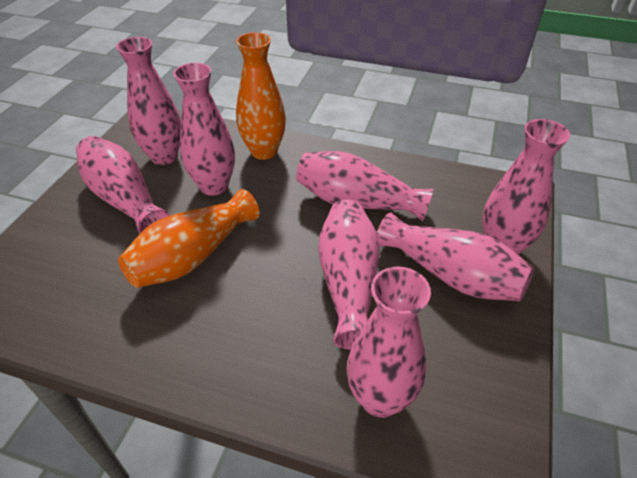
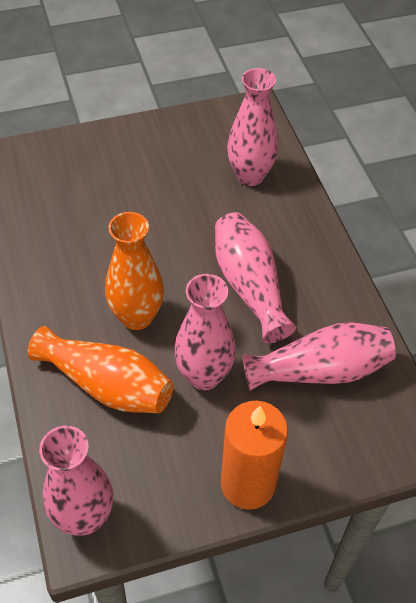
orange candle: 0 -> 1
pink vase: 8 -> 5

